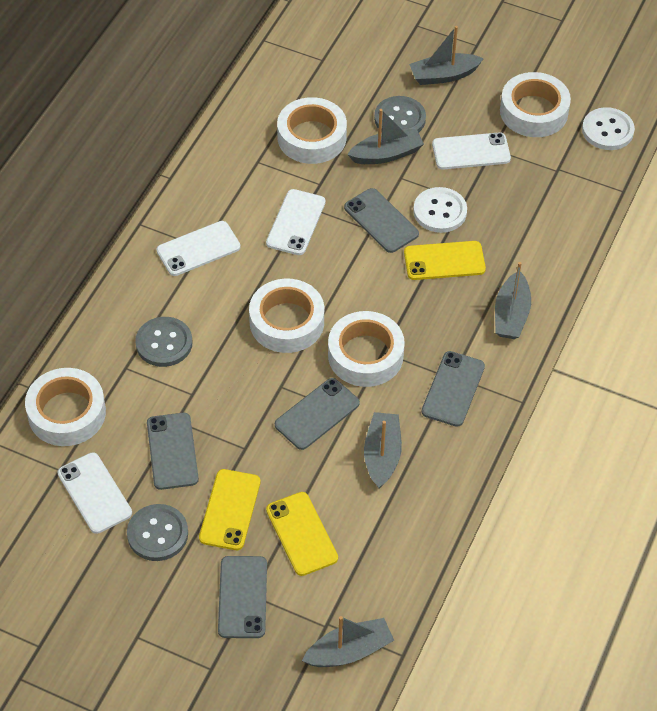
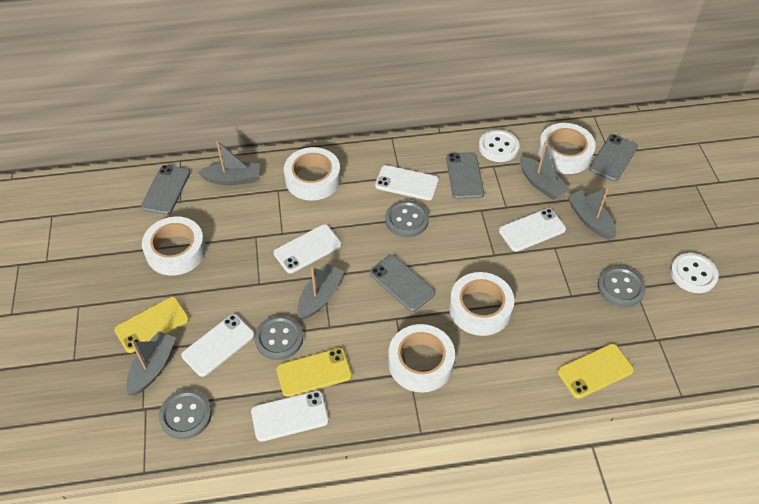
grey button: 3 -> 4
grey phone: 5 -> 4
white phone: 4 -> 5

